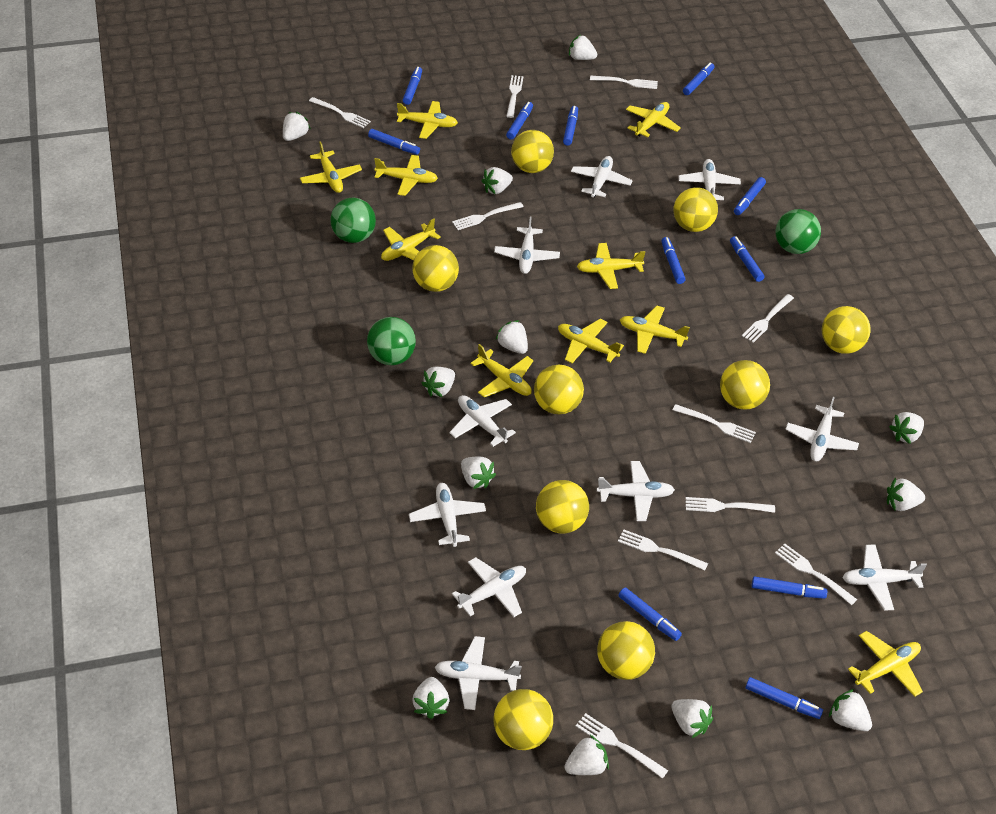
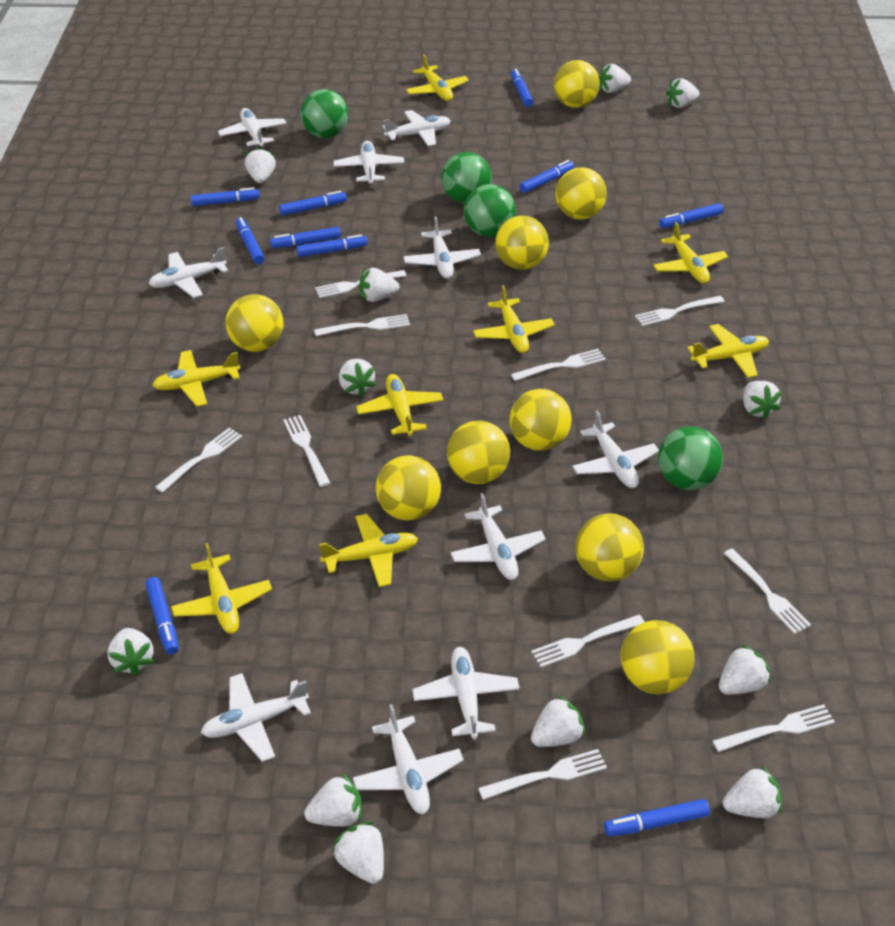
blue marker: 11 -> 10
green ball: 3 -> 4
yellow plane: 10 -> 8

